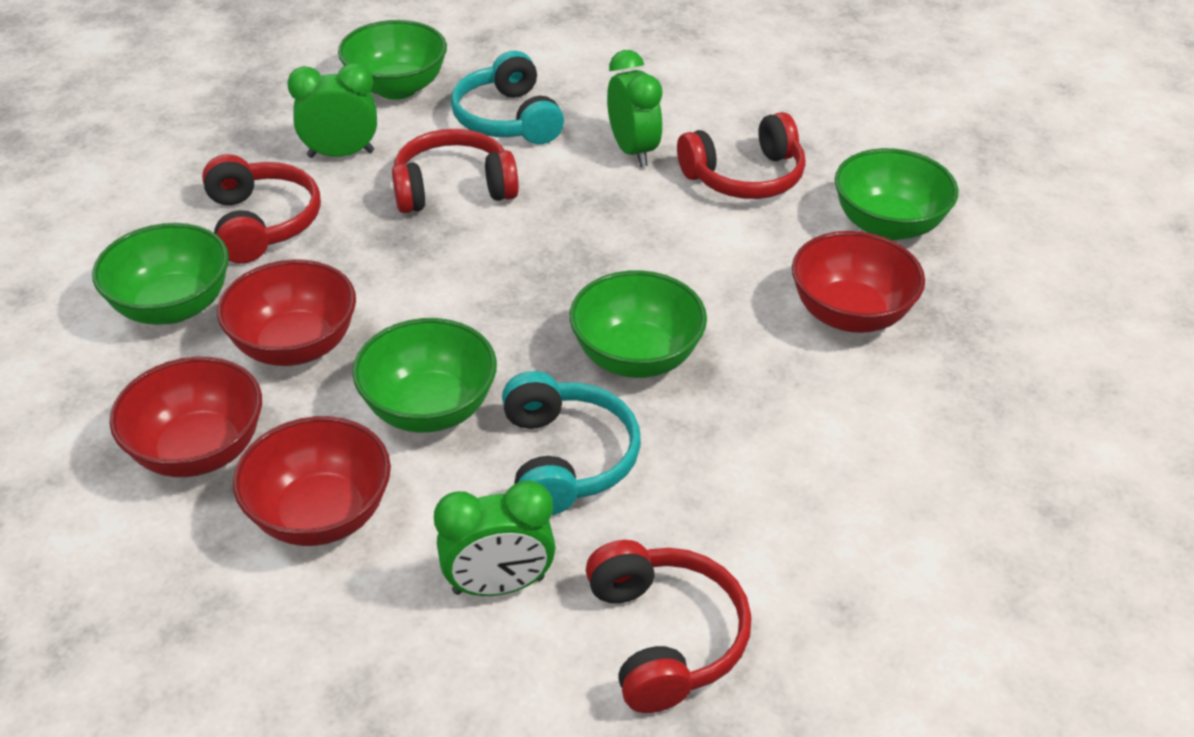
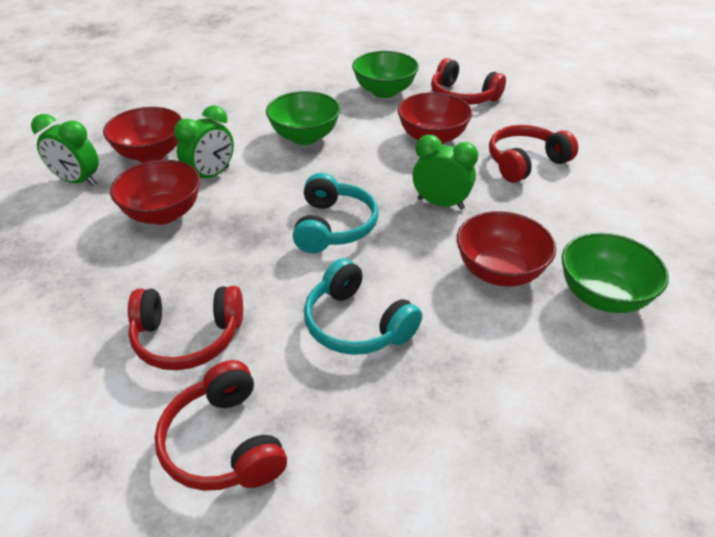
green bowl: 5 -> 3

